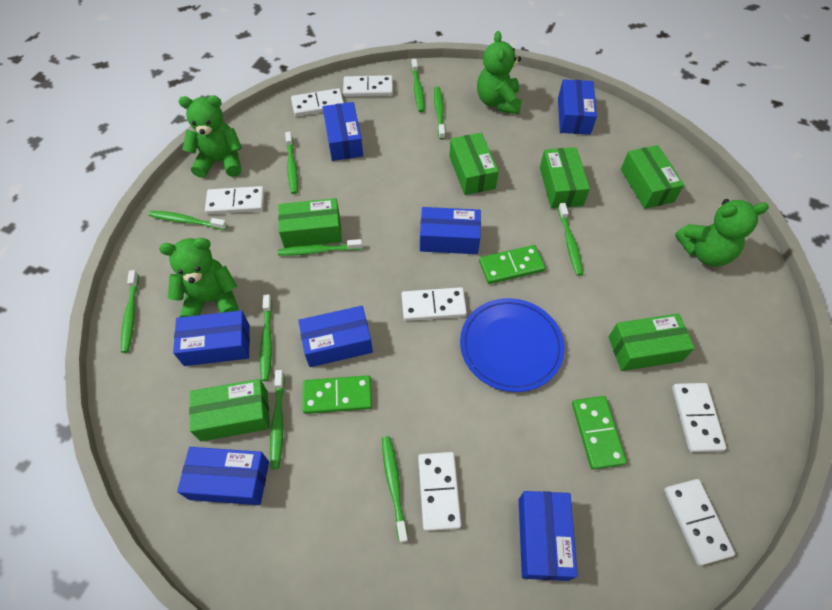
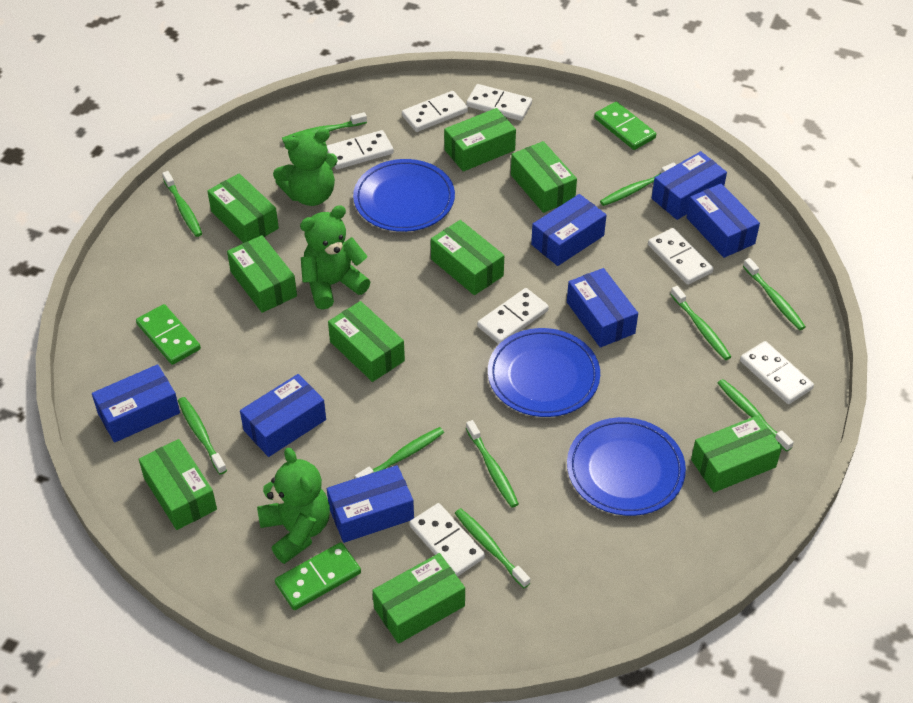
blue plate: 1 -> 3
green box: 6 -> 9
green teddy bear: 4 -> 3

